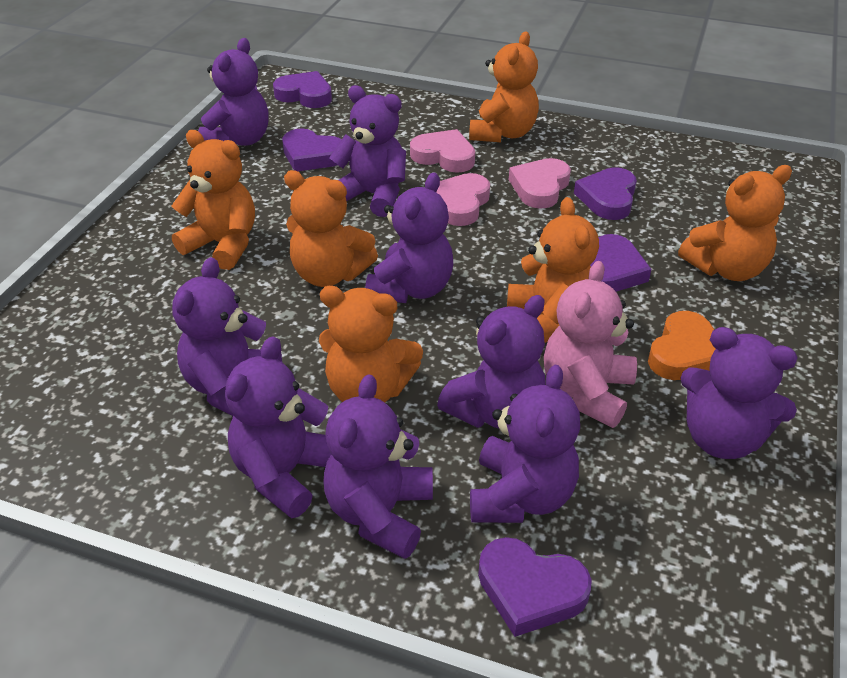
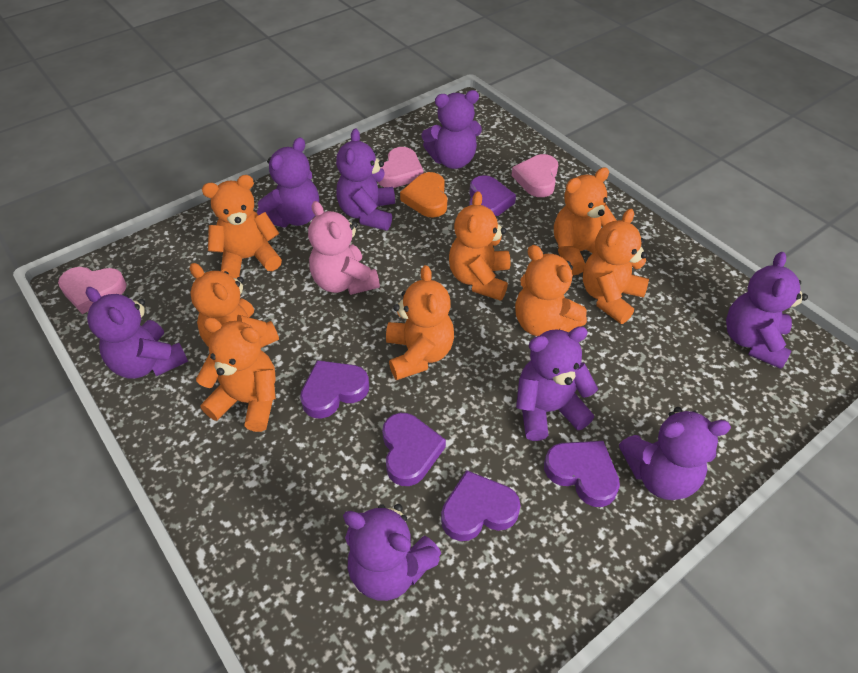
orange teddy bear: 6 -> 8
purple teddy bear: 9 -> 8

